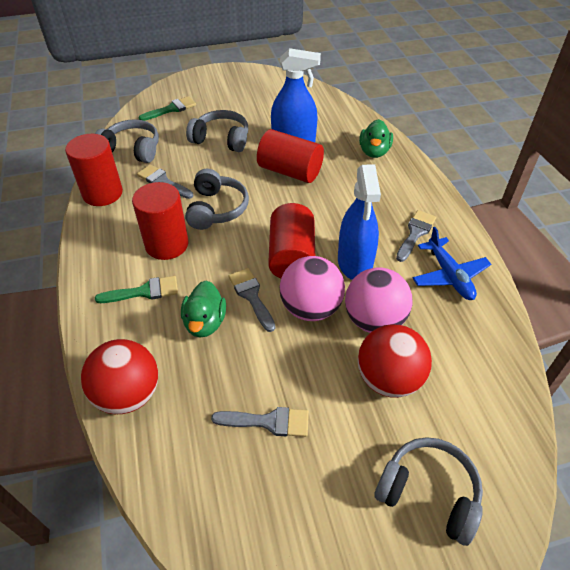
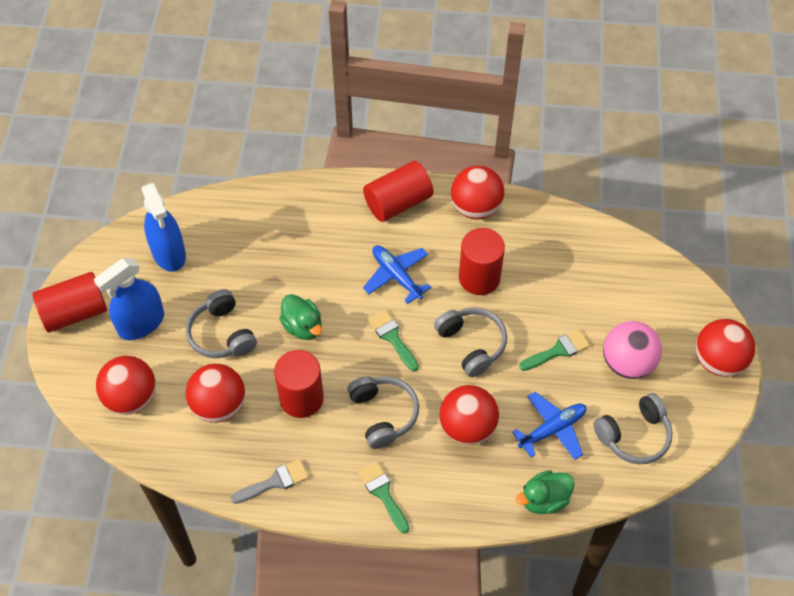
blue plane: 1 -> 2
green brush: 2 -> 3
grey brush: 4 -> 1
pink ball: 2 -> 1
red ball: 2 -> 5

